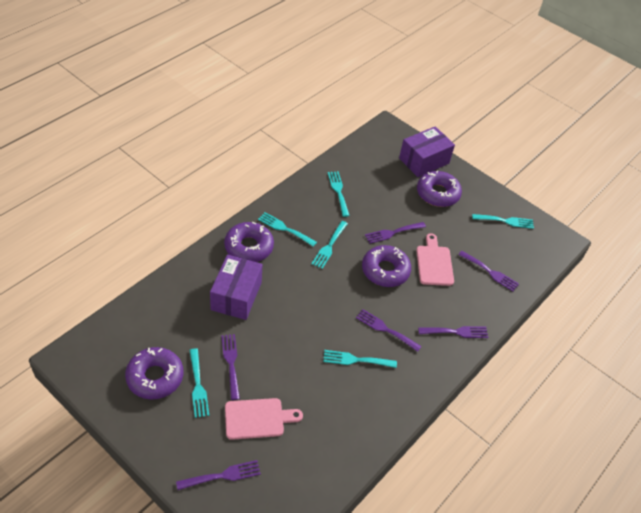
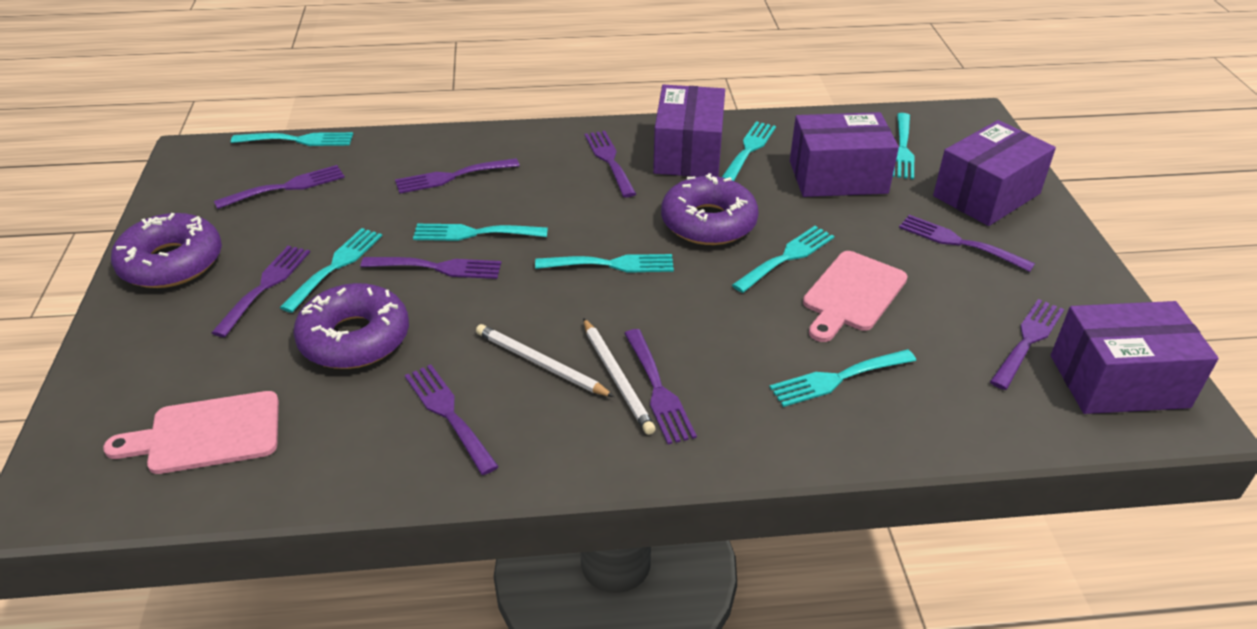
purple box: 2 -> 4
purple donut: 4 -> 3
purple fork: 6 -> 9
turquoise fork: 6 -> 8
white pencil: 0 -> 2

